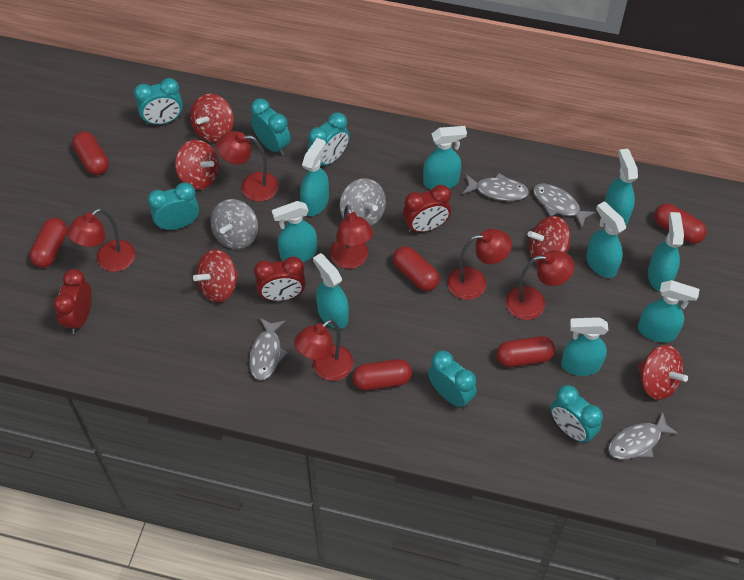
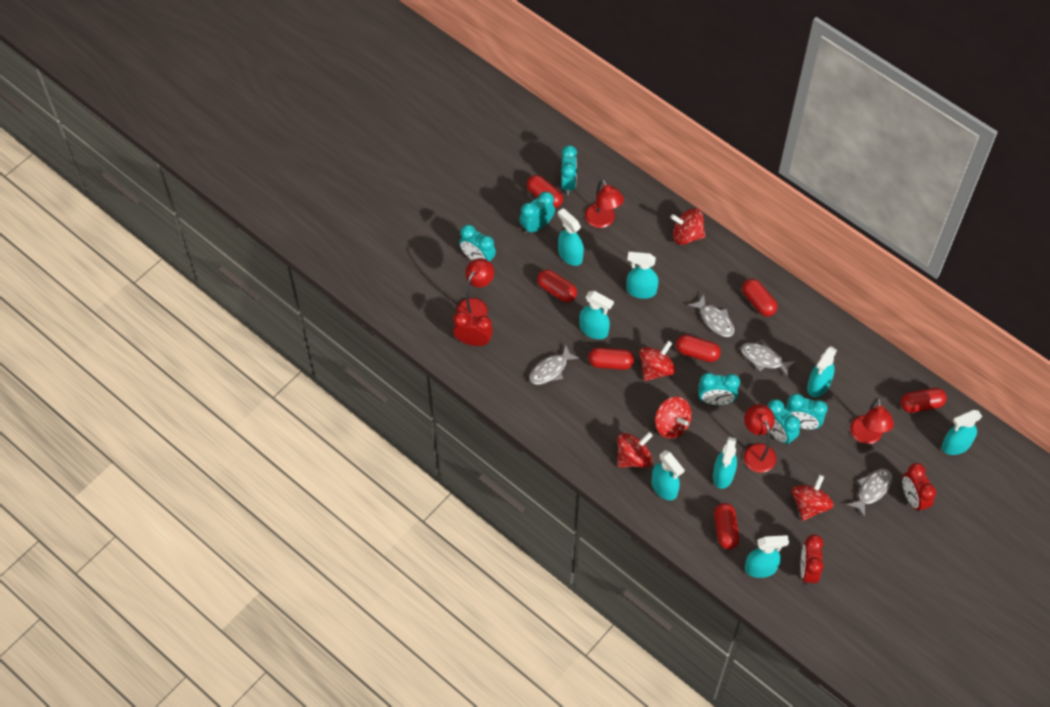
grey spinning top: 2 -> 0
red capsule: 6 -> 7
red lamp: 6 -> 4
turquoise spray bottle: 9 -> 8

